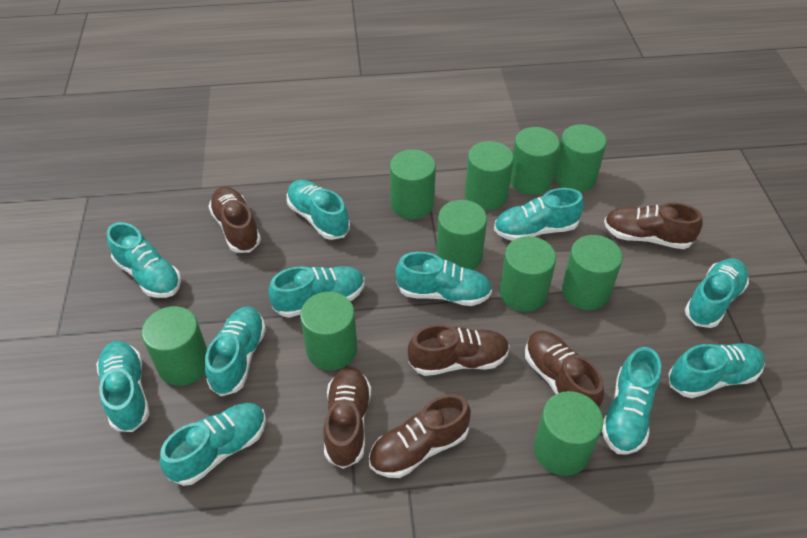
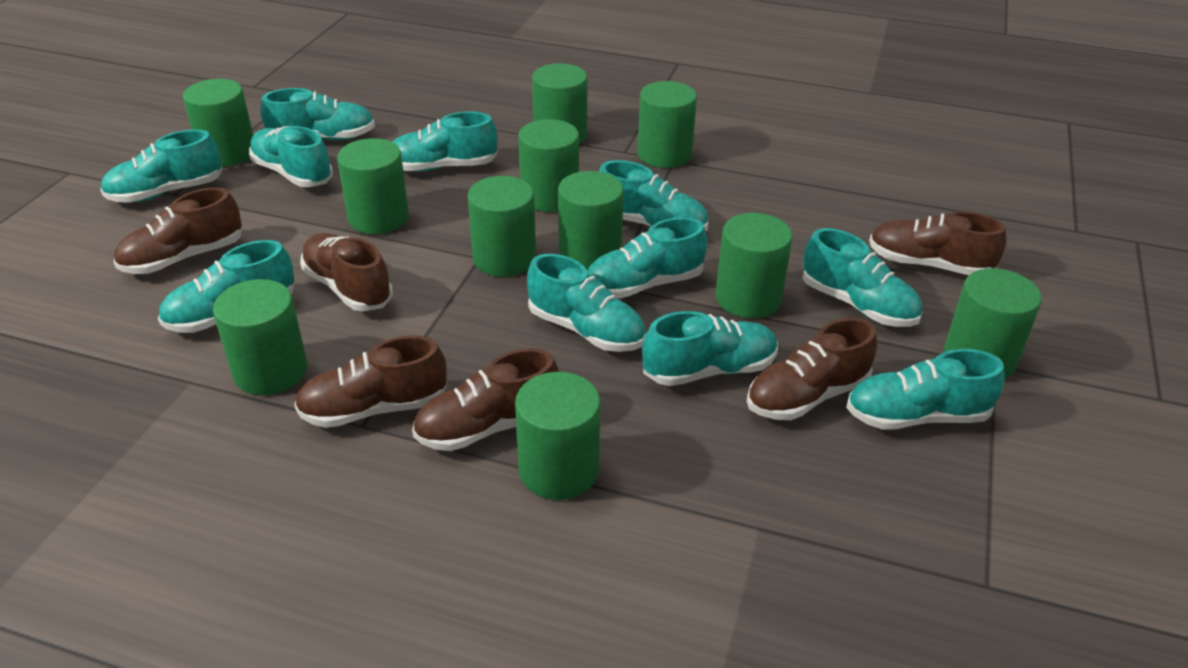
green cylinder: 10 -> 11

